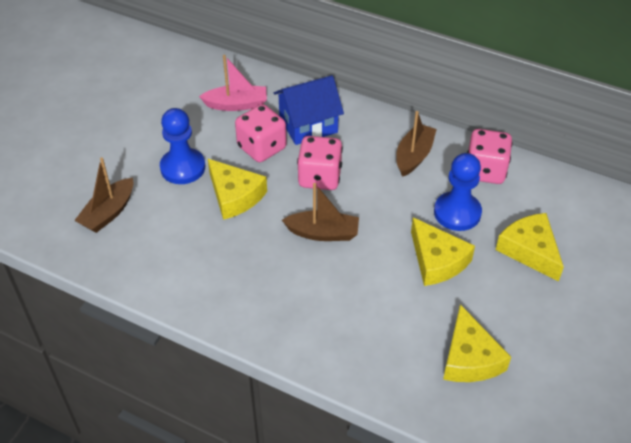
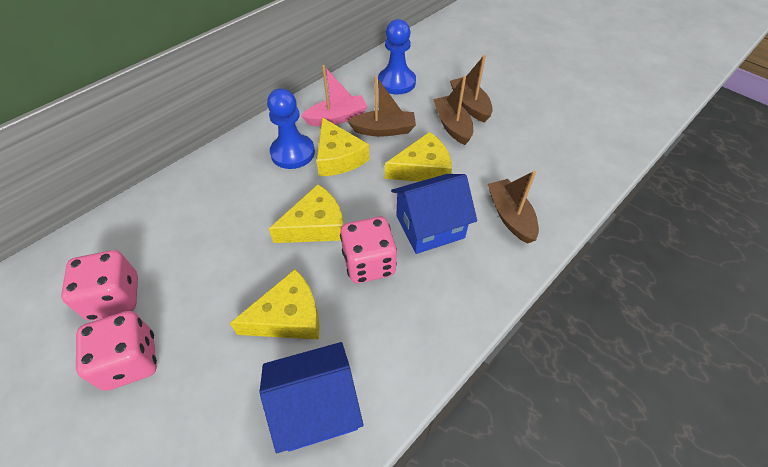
blue house: 1 -> 2
brown boat: 3 -> 4

